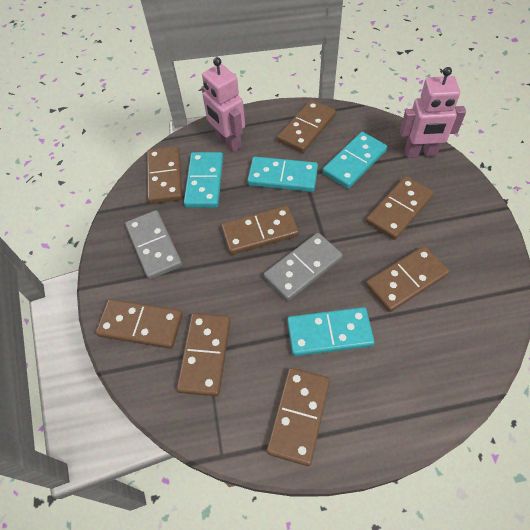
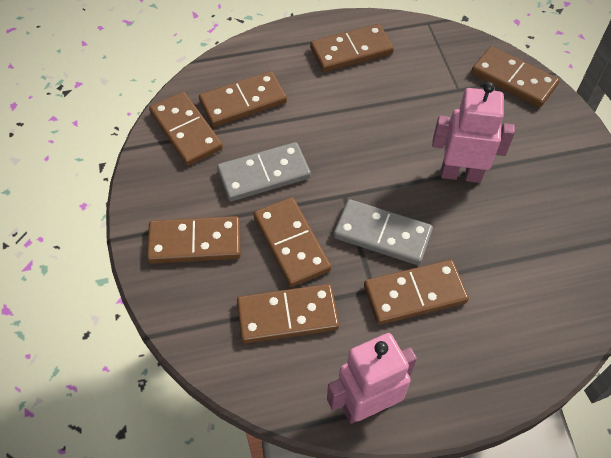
turquoise domino: 4 -> 0

